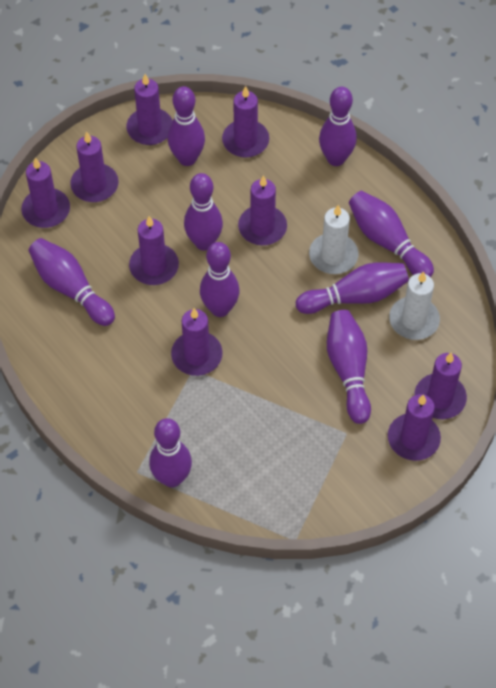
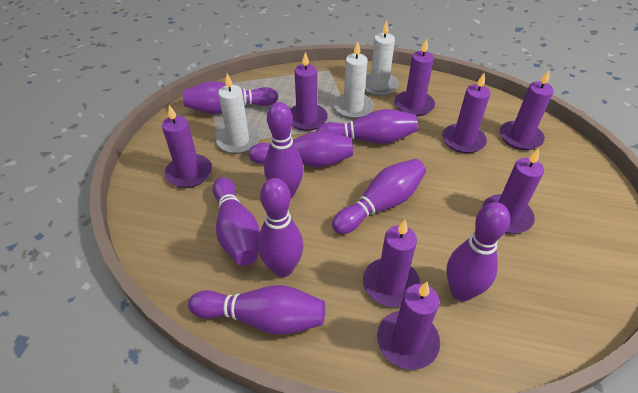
purple candle: 9 -> 8
white candle: 2 -> 3

